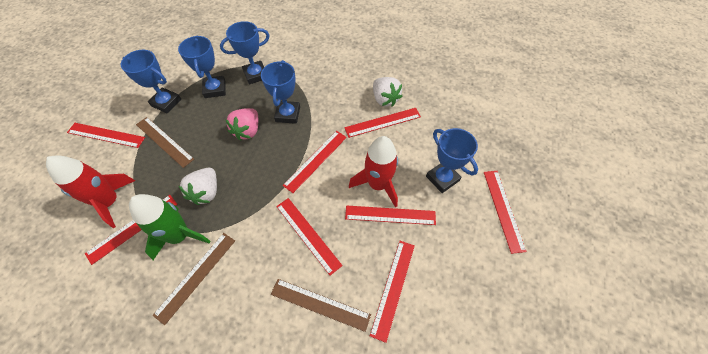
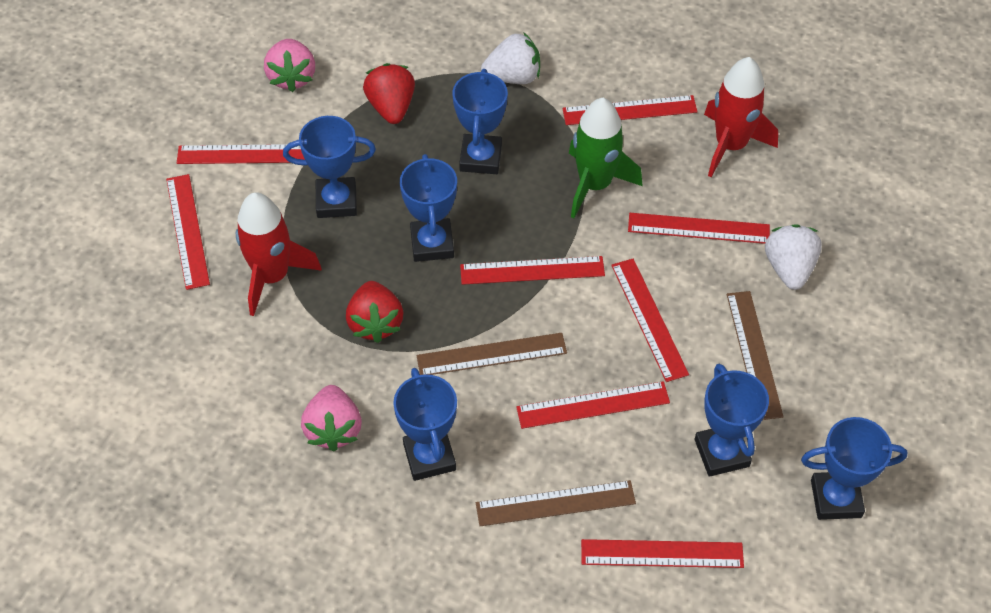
blue trophy: 5 -> 6
pink strawberry: 1 -> 2
red strawberry: 0 -> 2

